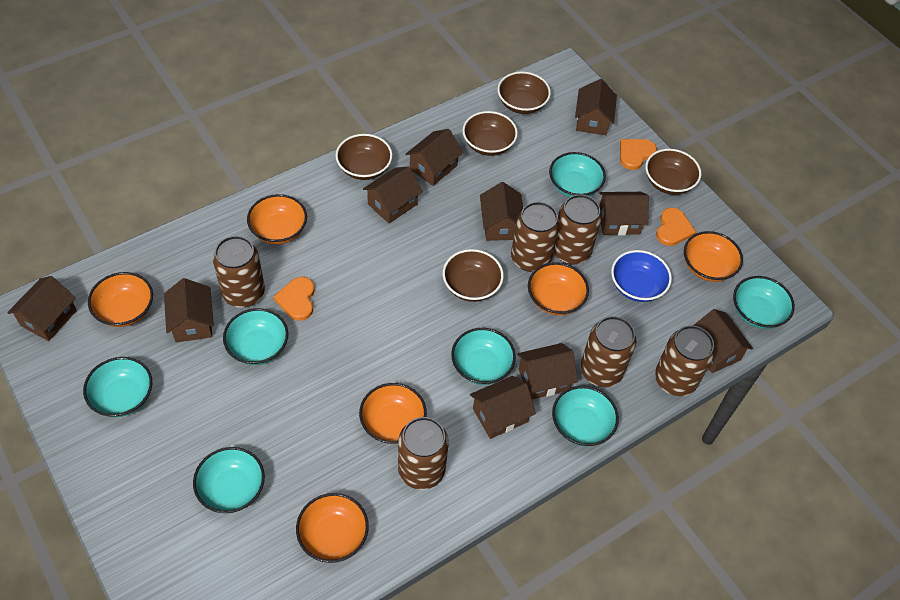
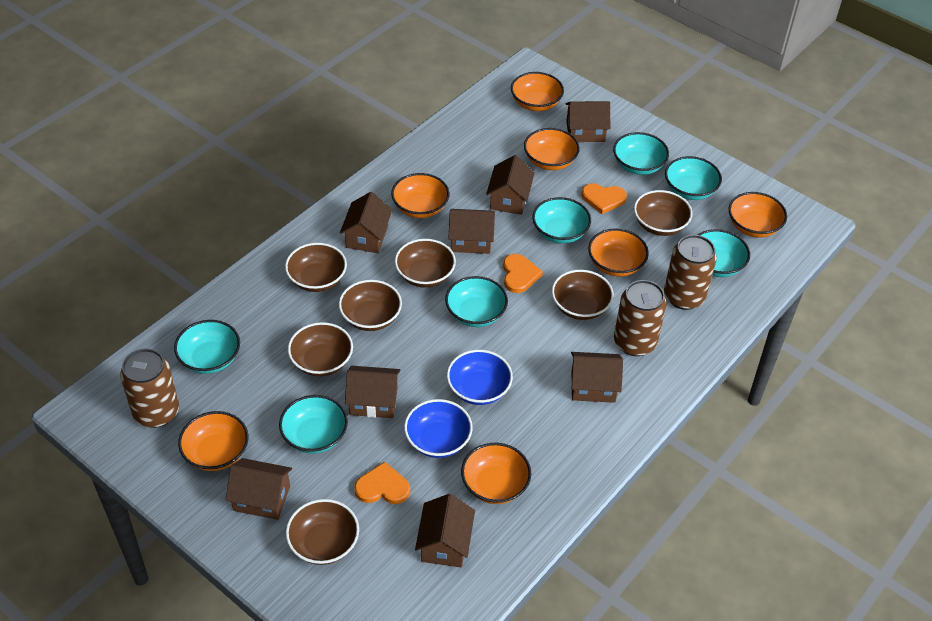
blue bowl: 1 -> 2
brown bowl: 5 -> 7
brown can: 6 -> 3
brown house: 10 -> 8
orange bowl: 6 -> 7

